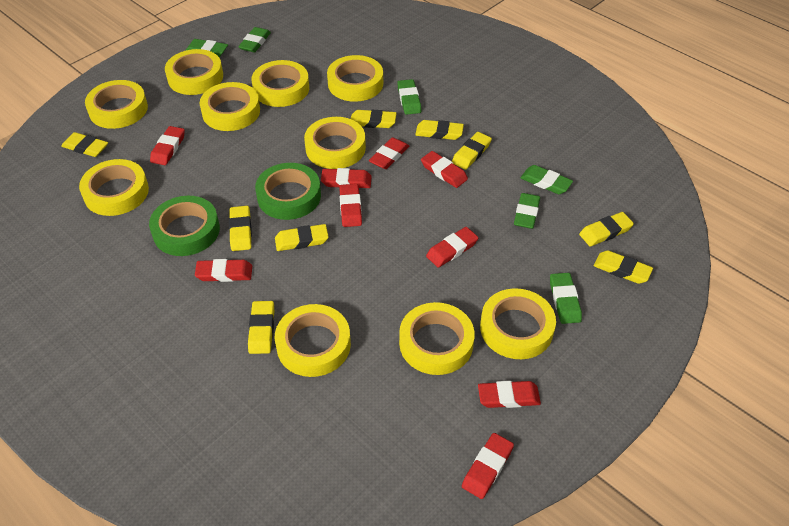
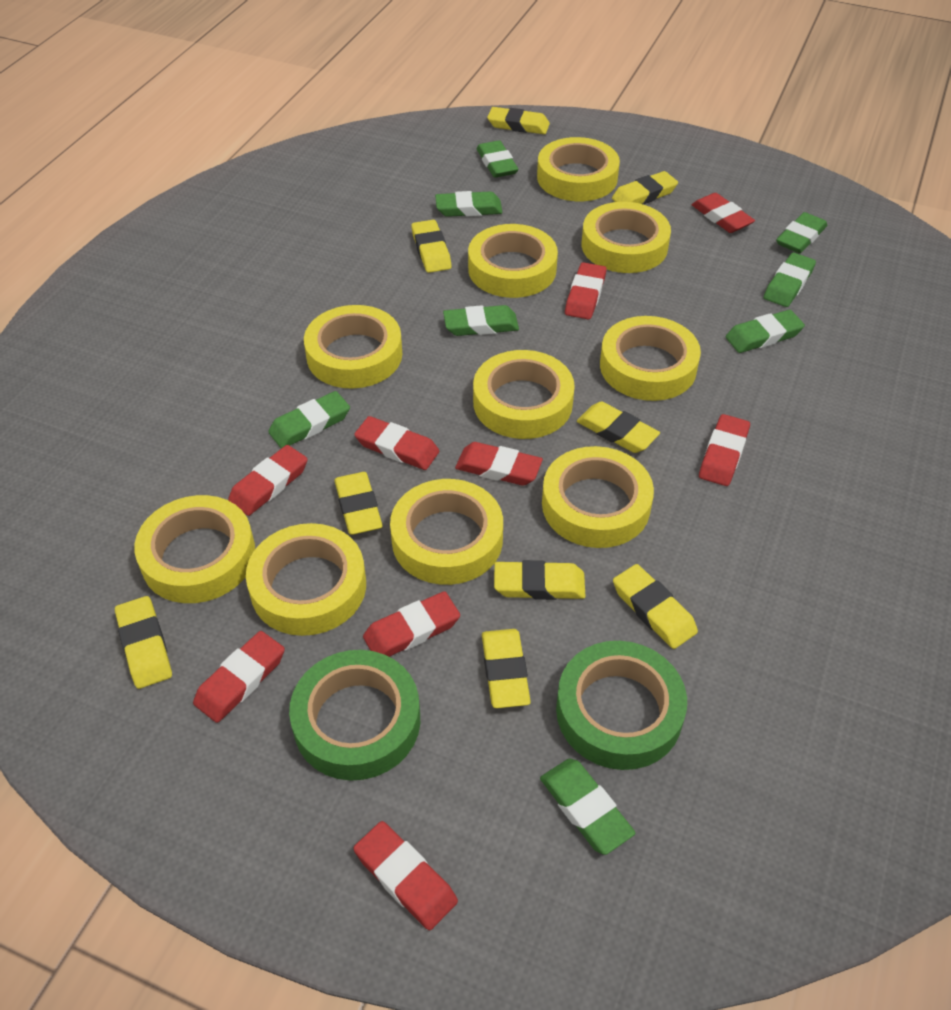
green eraser: 6 -> 8

